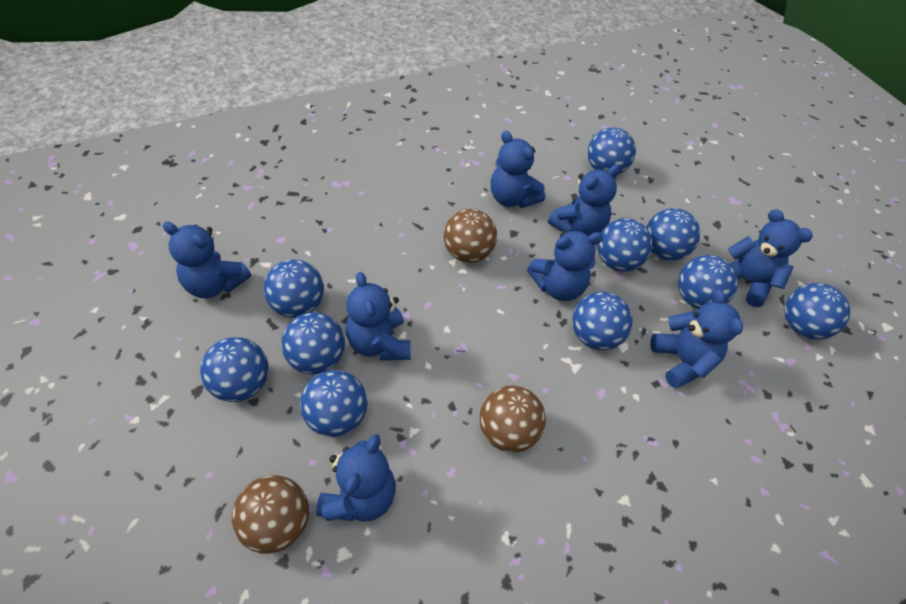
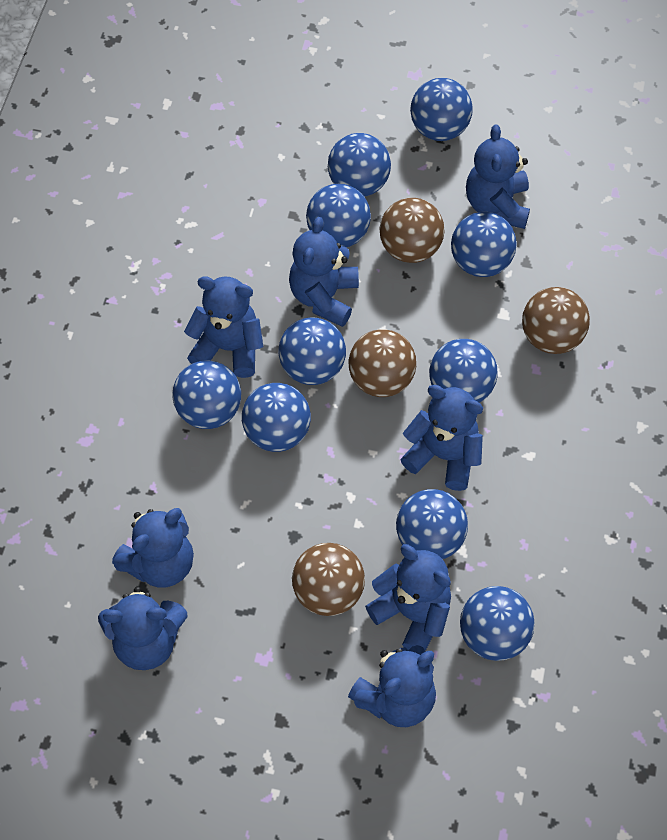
brown ball: 3 -> 4

